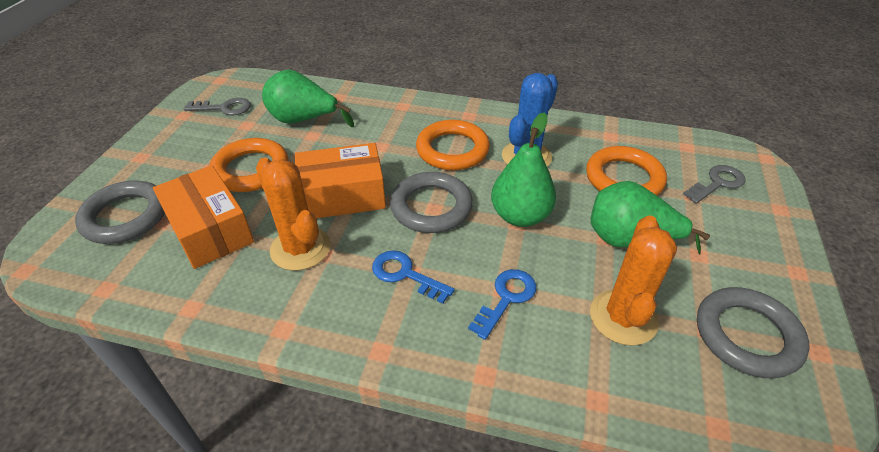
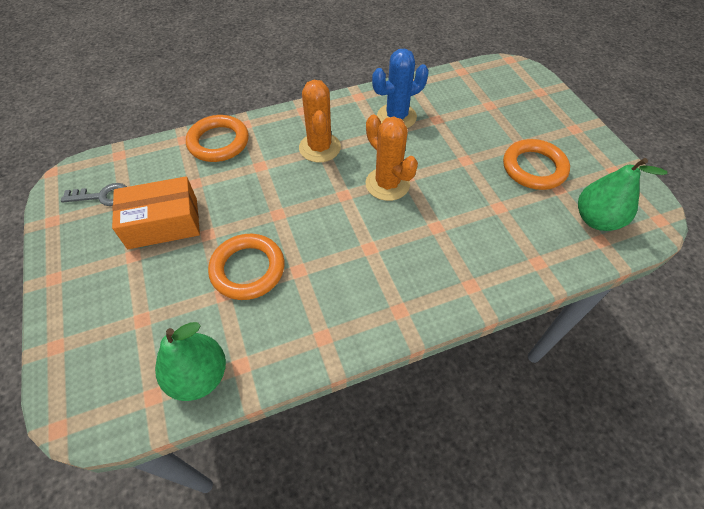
blue key: 2 -> 0
green pear: 3 -> 2
grey key: 2 -> 1
grey ring: 3 -> 0
orange box: 2 -> 1

